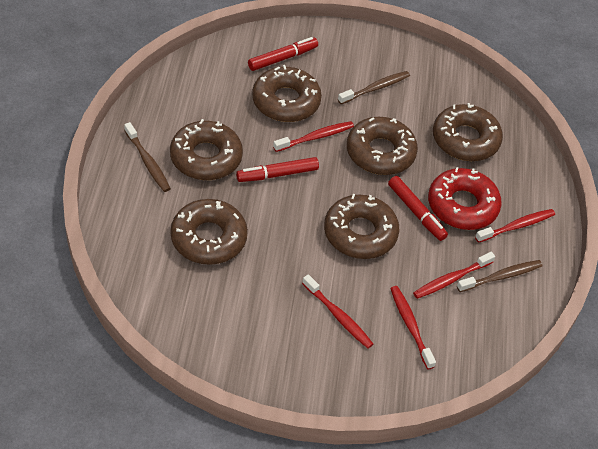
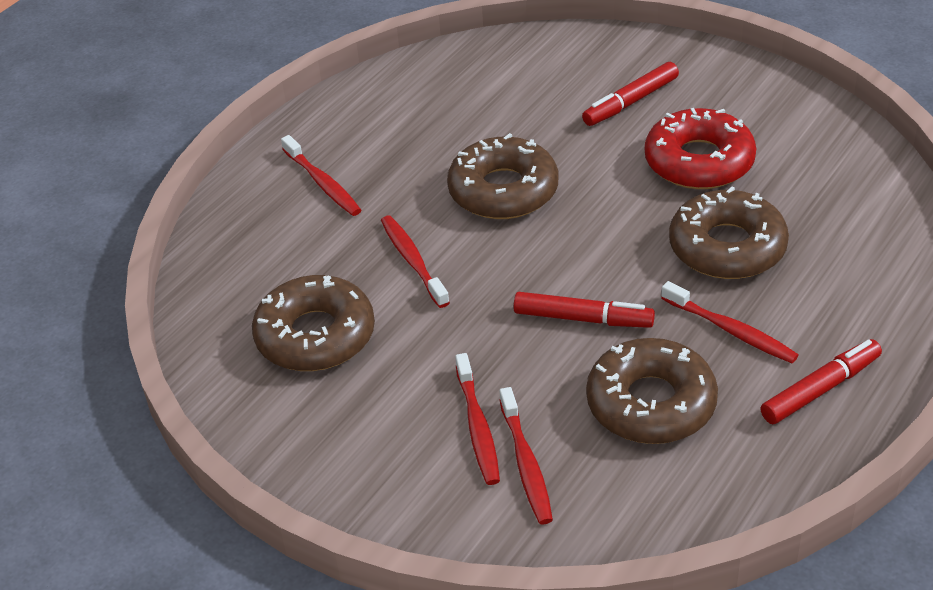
brown donut: 6 -> 4
brown toothbrush: 3 -> 0

